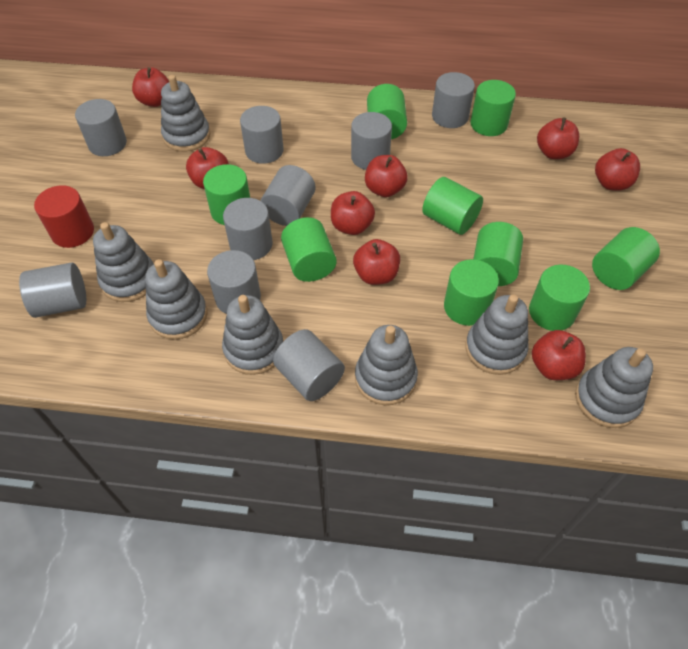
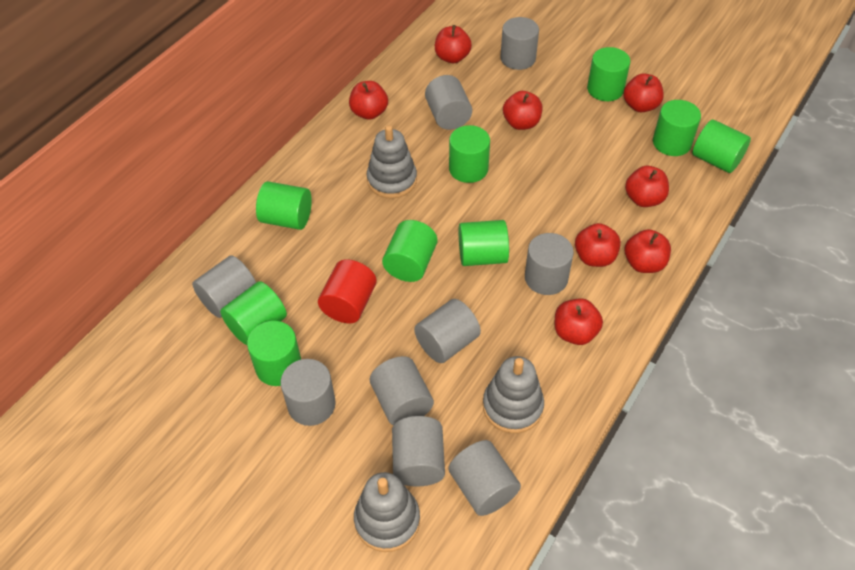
grey stacking toy: 7 -> 3

